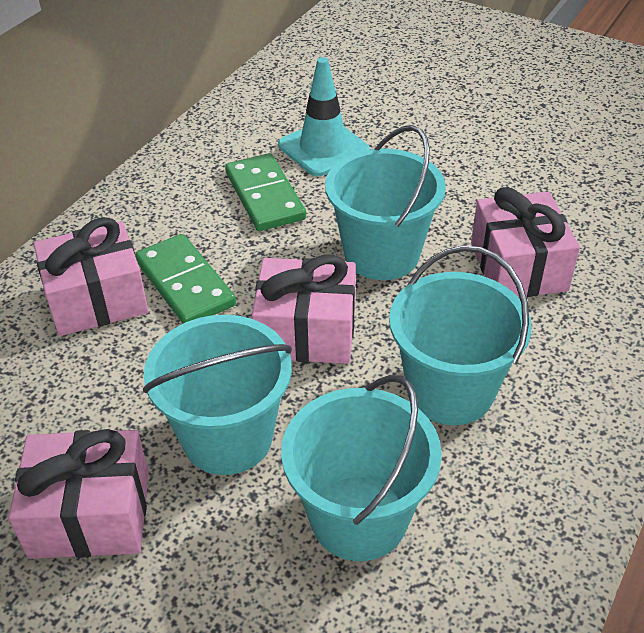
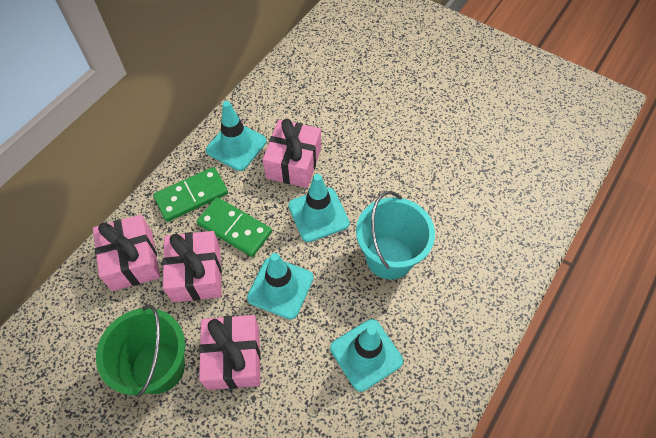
green bucket: 0 -> 1
turquoise bucket: 4 -> 1
turquoise traffic cone: 1 -> 4

